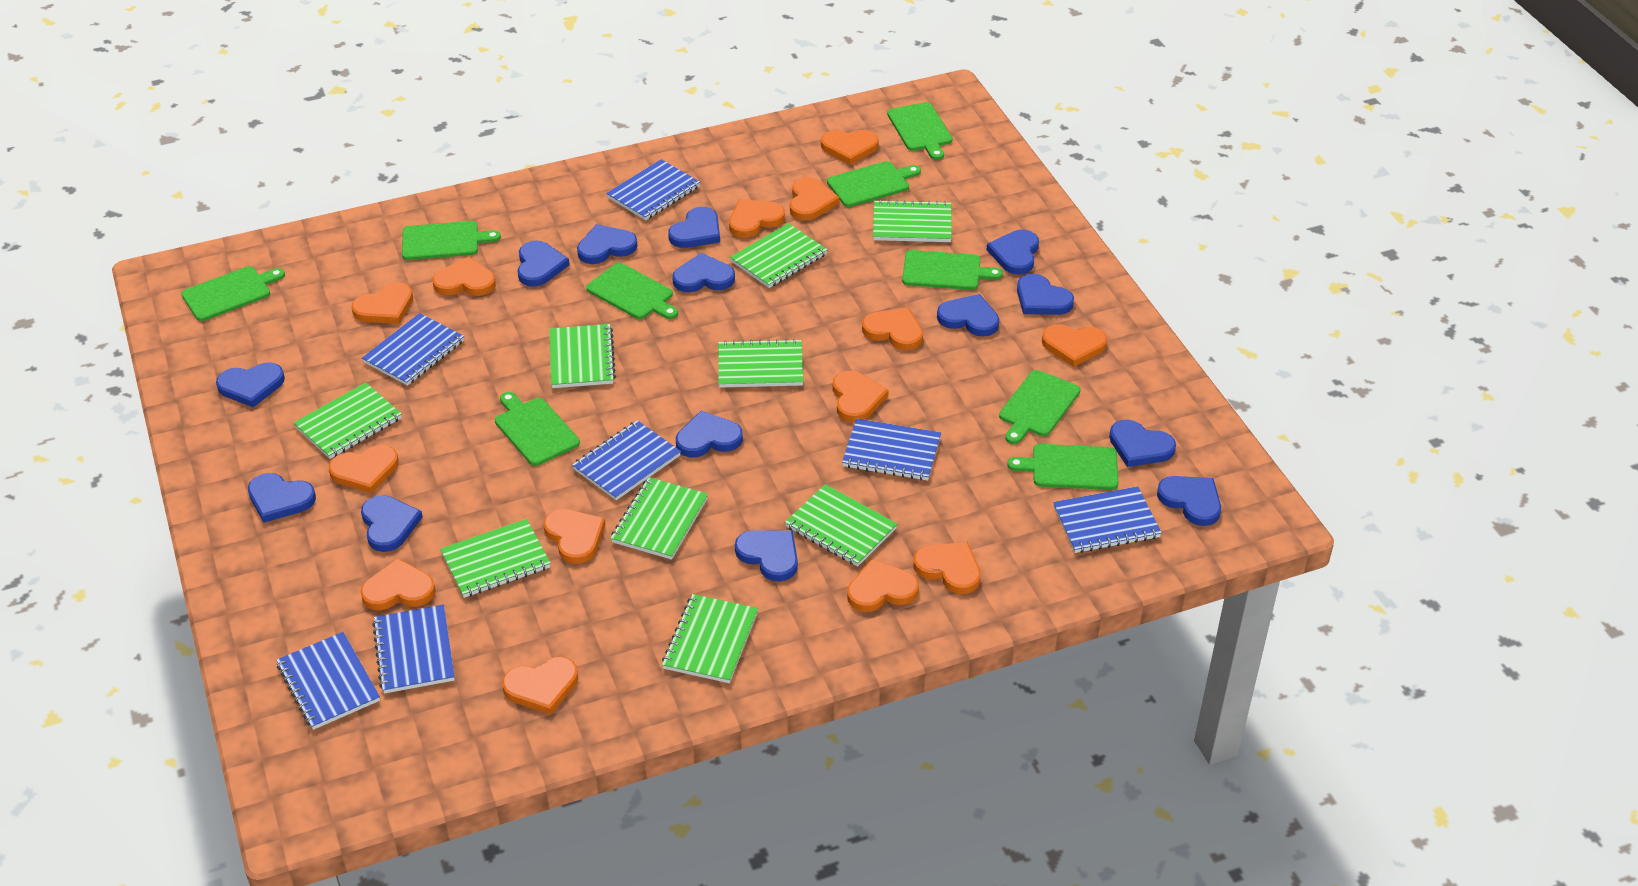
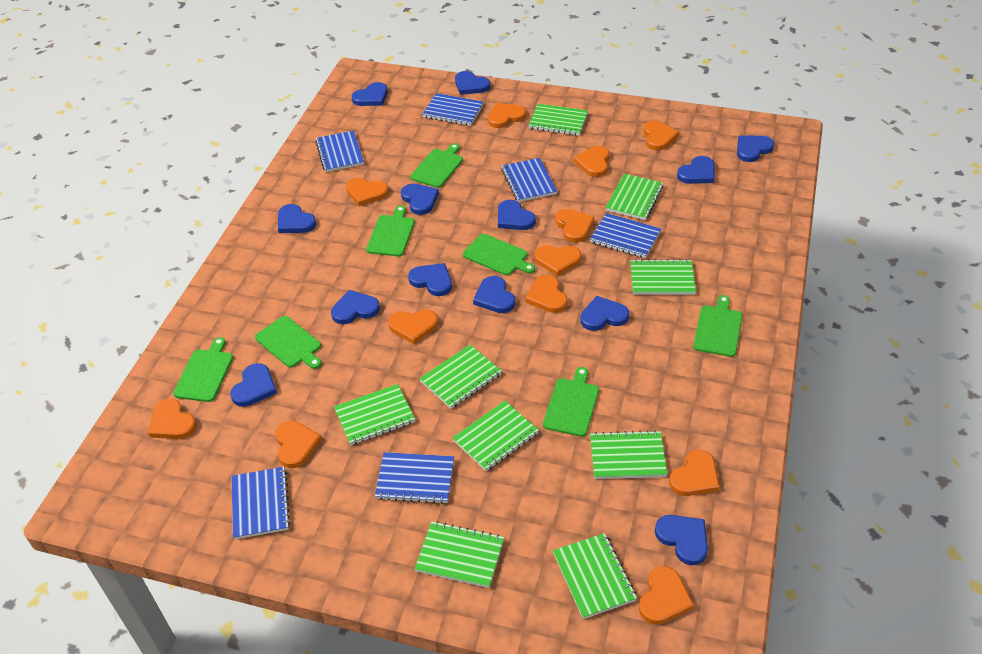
blue heart: 14 -> 13
blue notebook: 7 -> 6
green cutting board: 9 -> 7
orange heart: 14 -> 12

